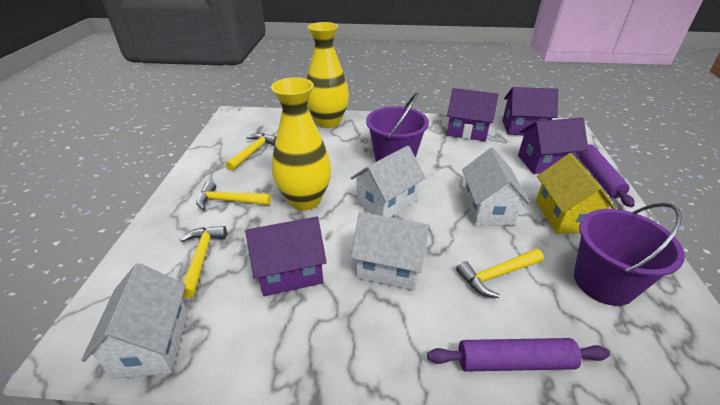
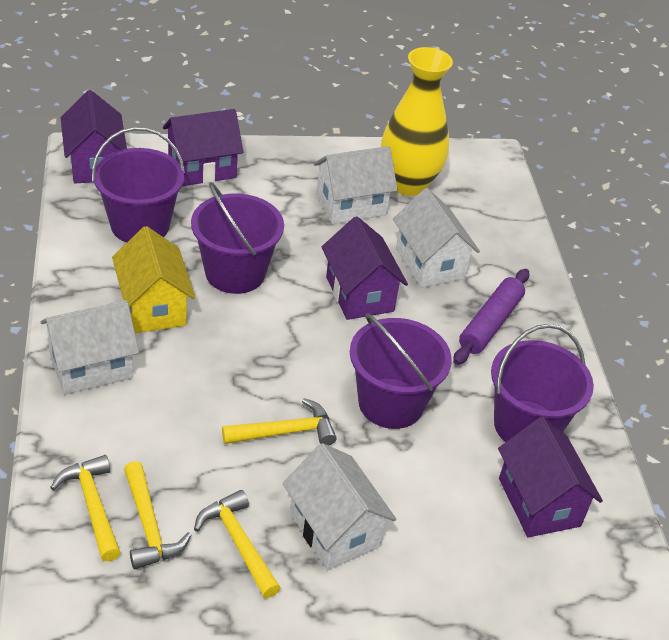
purple bucket: 2 -> 4
purple rolling pin: 2 -> 1
yellow vase: 2 -> 1

